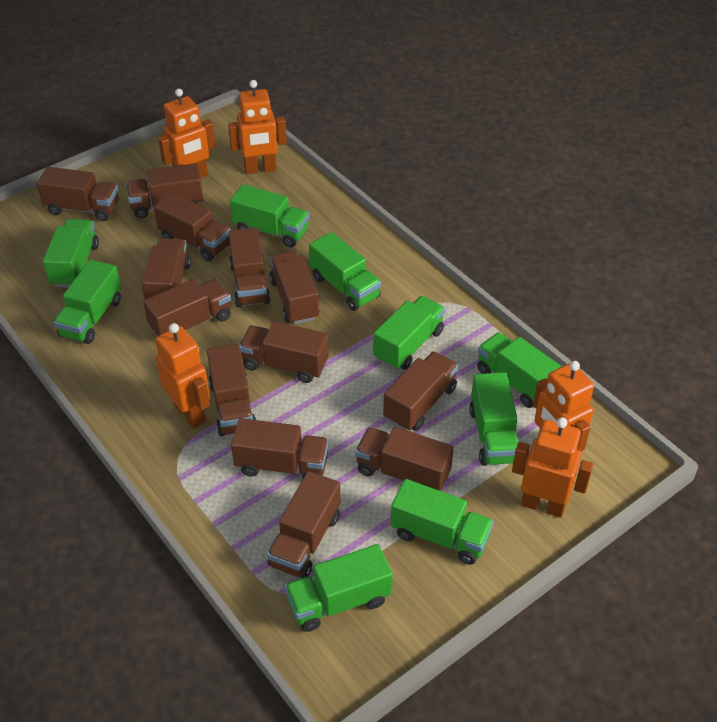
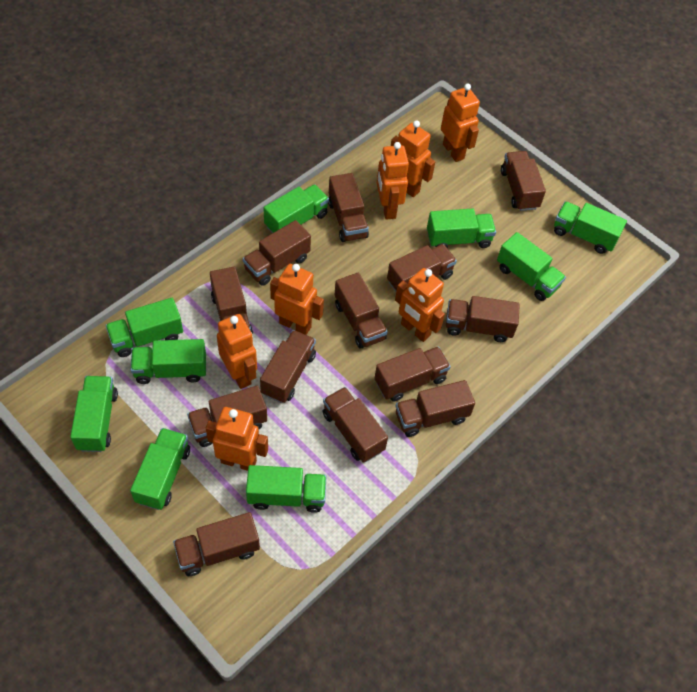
orange robot: 5 -> 7

